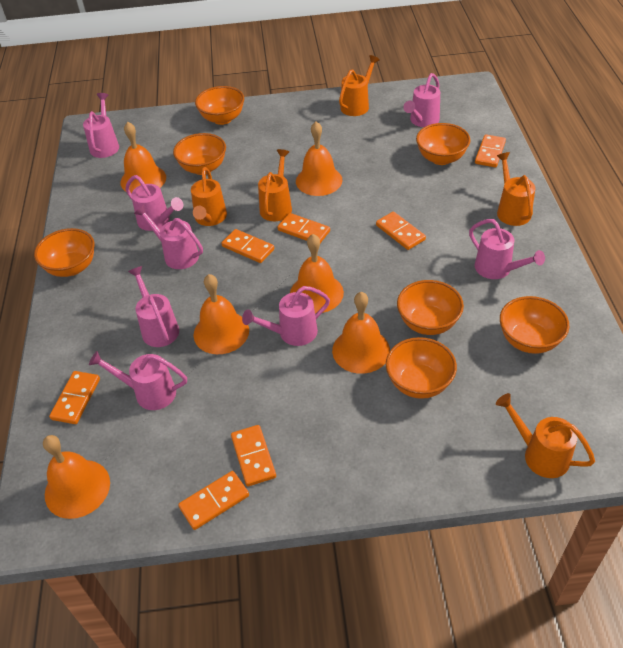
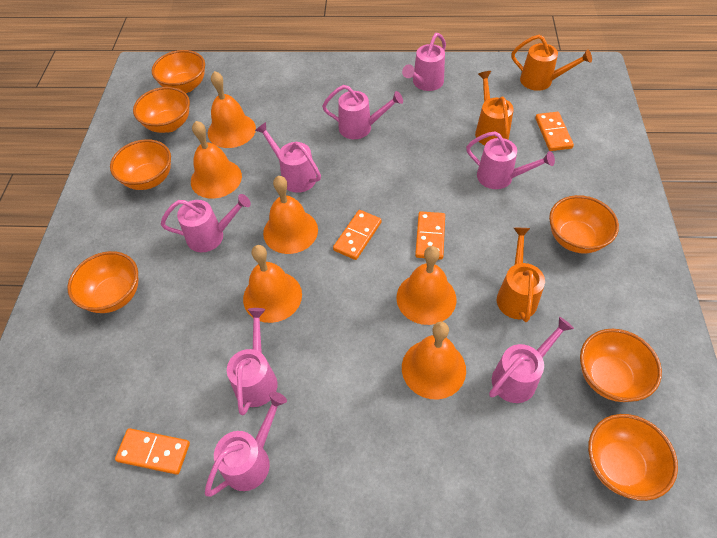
orange domino: 7 -> 4
orange watering can: 5 -> 3

